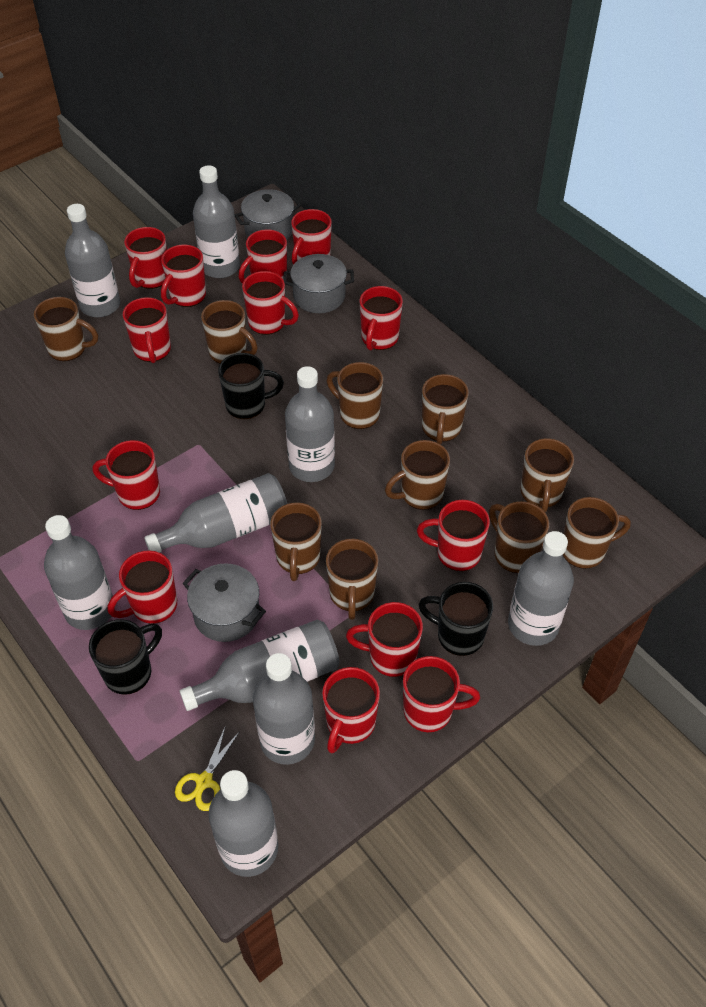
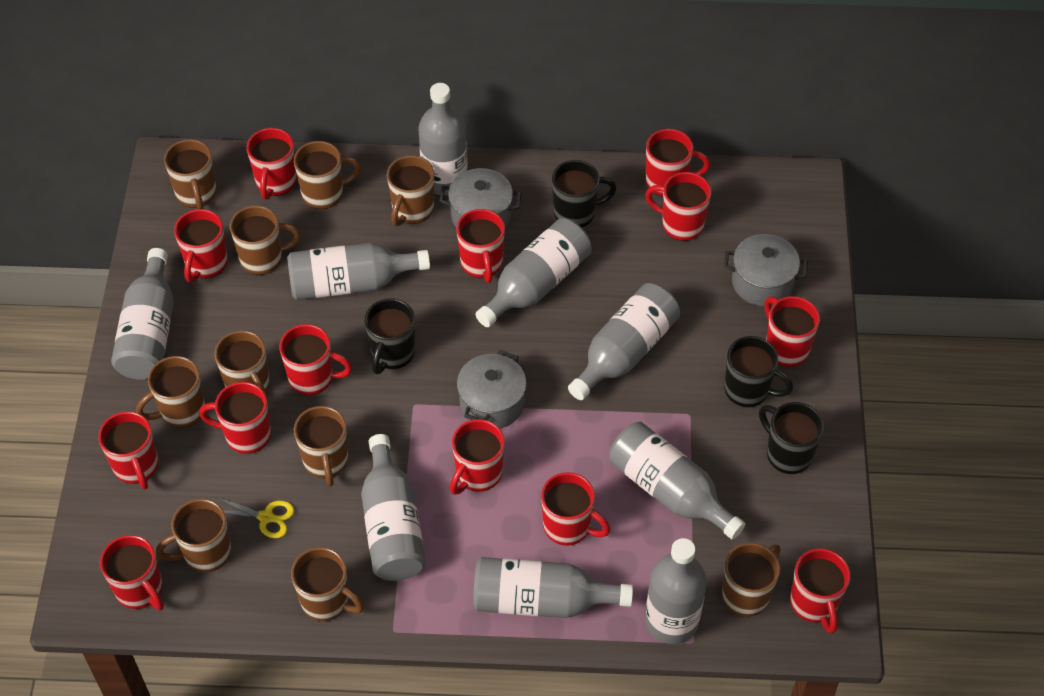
black mug: 3 -> 4

